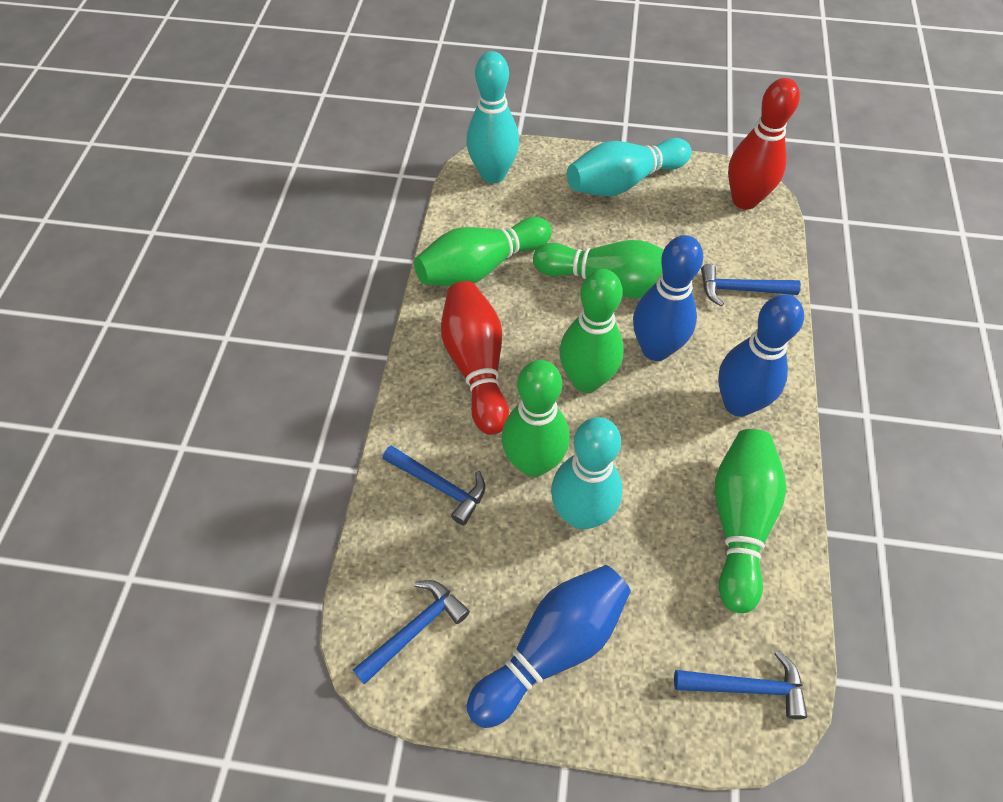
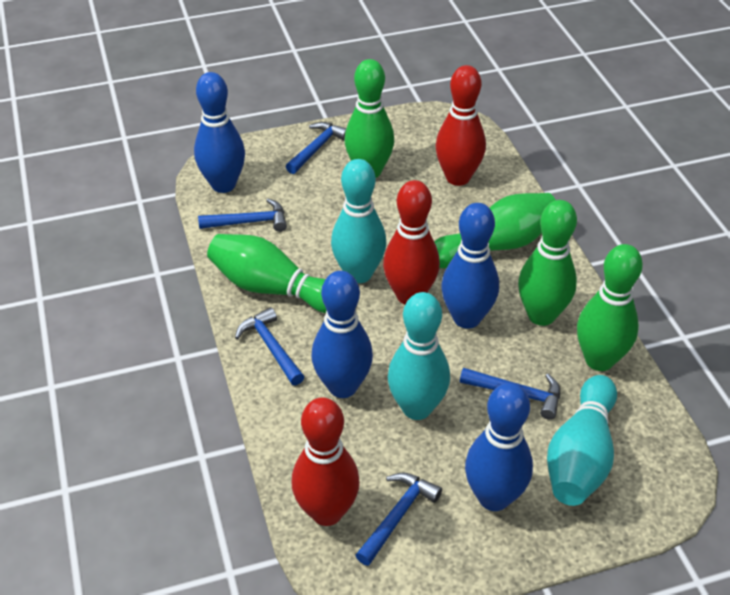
blue bowling pin: 3 -> 4
blue hammer: 4 -> 5
red bowling pin: 2 -> 3

